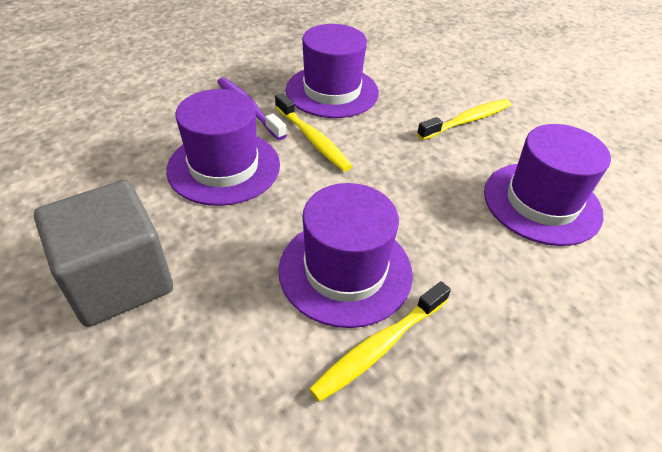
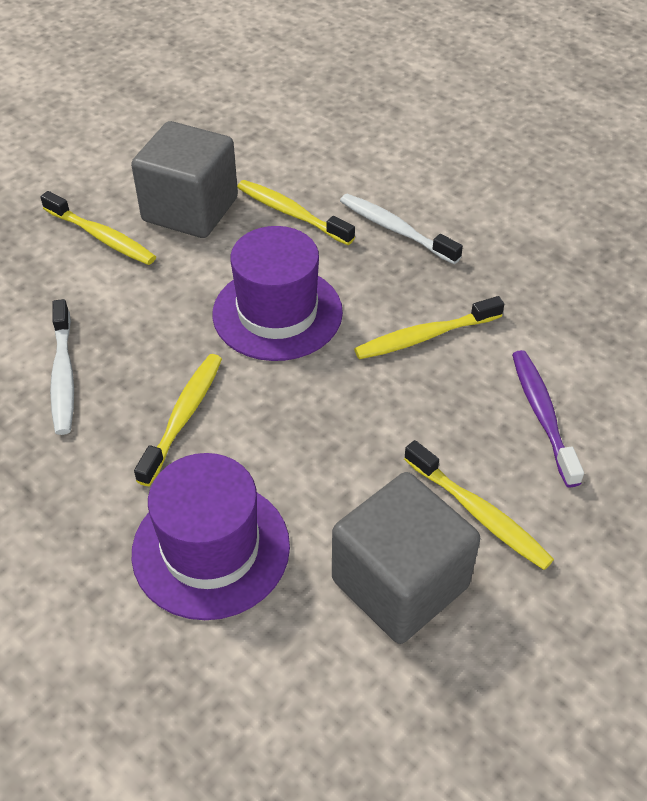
grey cube: 1 -> 2
purple hat: 4 -> 2
white toothbrush: 0 -> 2
yellow toothbrush: 3 -> 5

